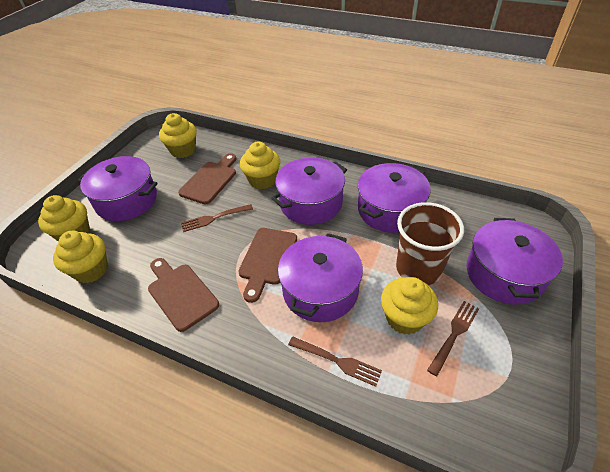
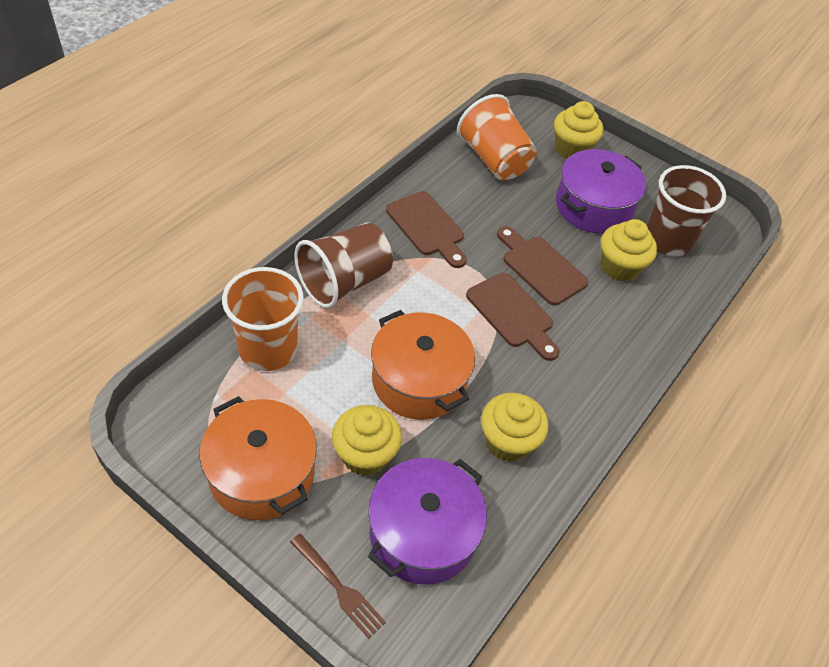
brown cup: 1 -> 2
brown fork: 3 -> 1
orange cup: 0 -> 2
orange pot: 0 -> 2
purple pot: 5 -> 2
yellow cupcake: 5 -> 4

